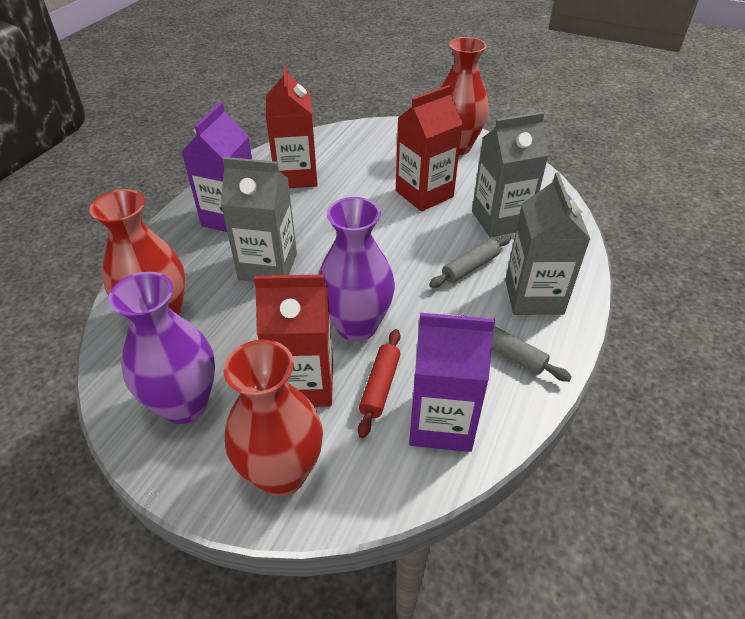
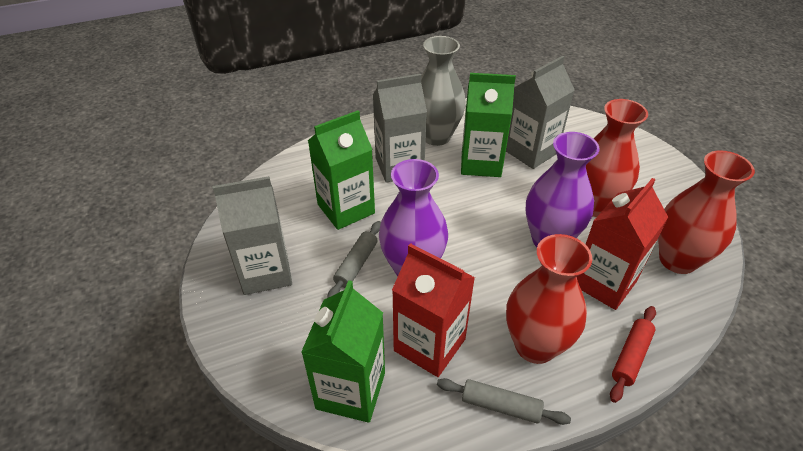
green carton: 0 -> 3
grey vase: 0 -> 1
purple carton: 2 -> 0
red carton: 3 -> 2

